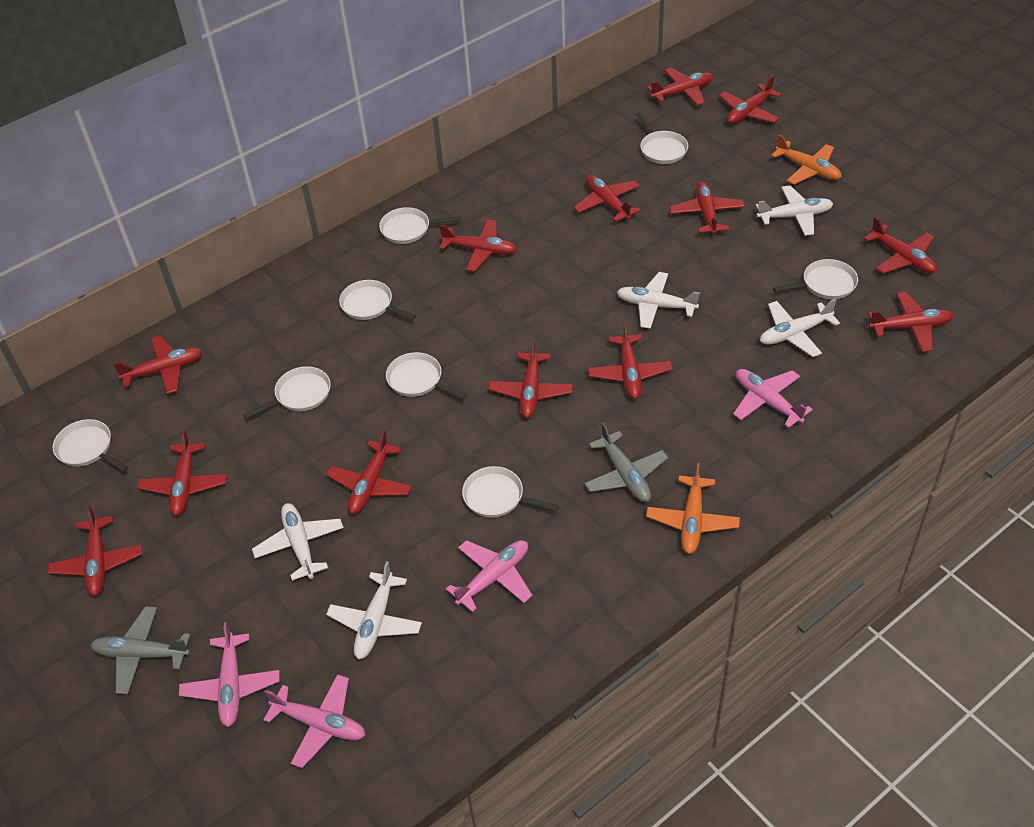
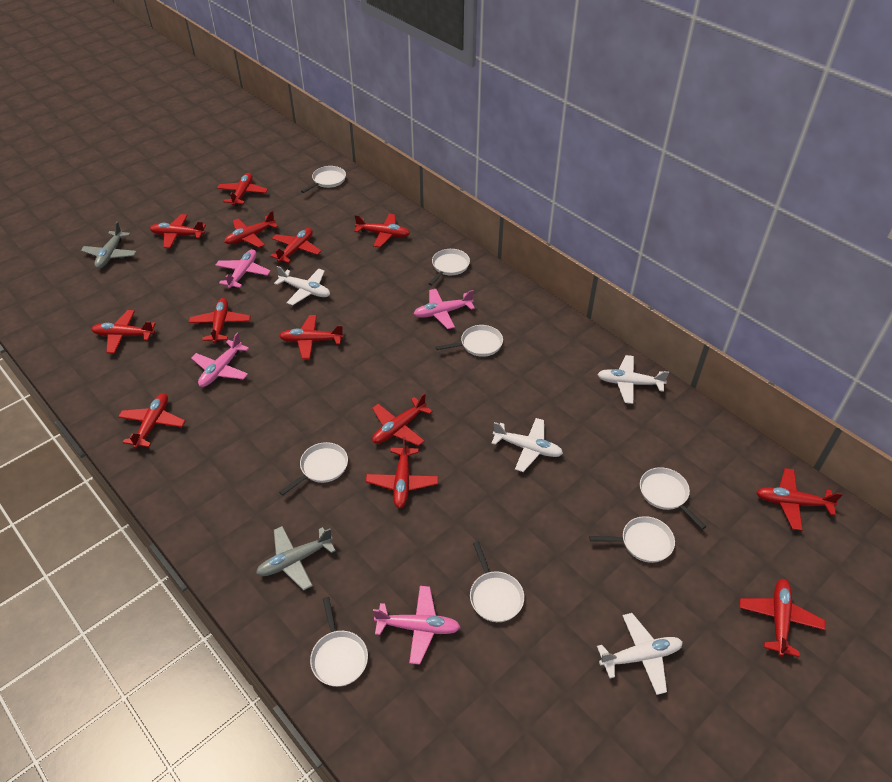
orange plane: 2 -> 0
white plane: 5 -> 4

